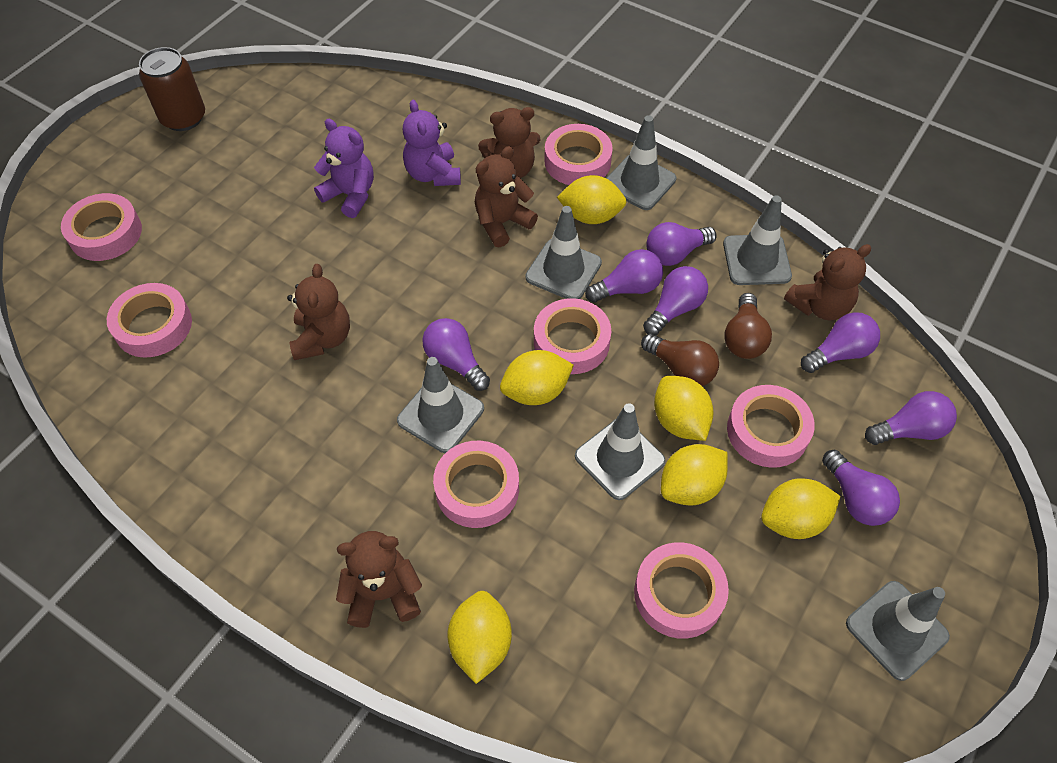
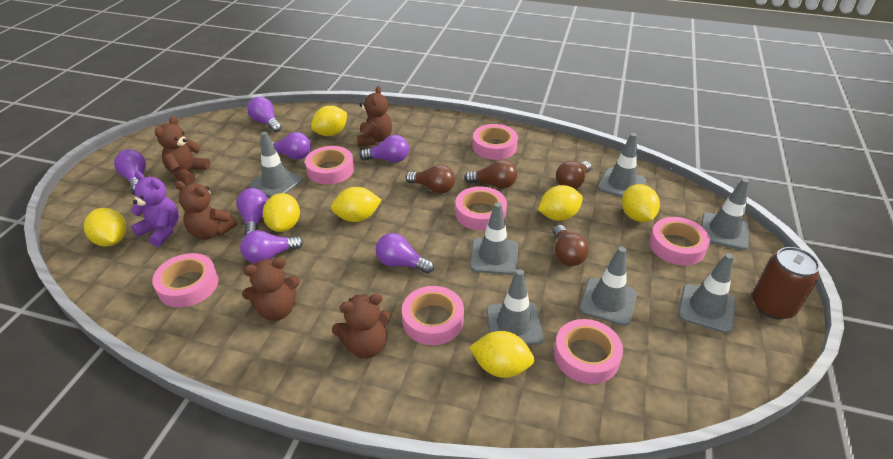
brown light bulb: 2 -> 4
grey traffic cone: 6 -> 7
purple teddy bear: 2 -> 1
yellow lemon: 6 -> 7

